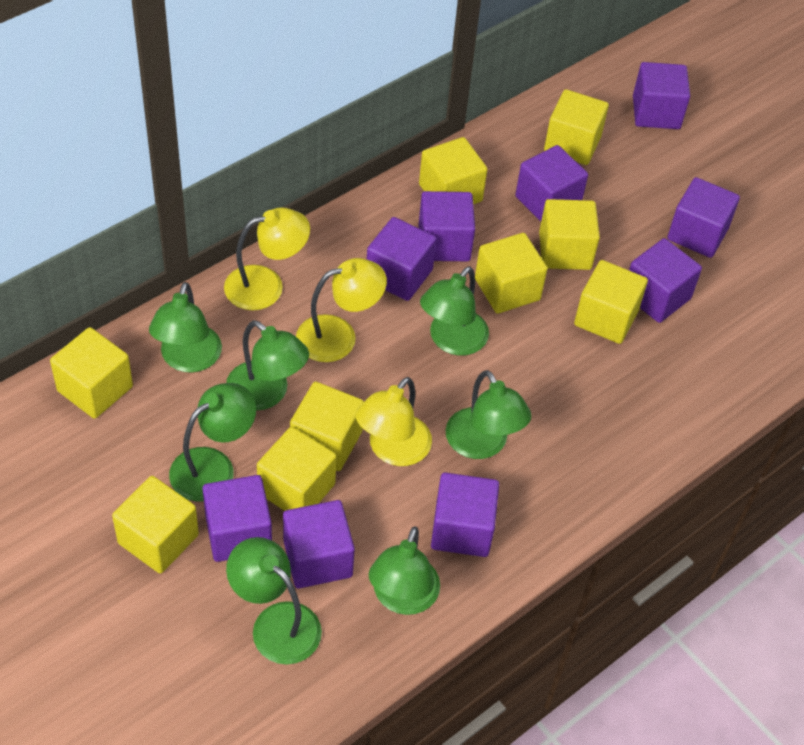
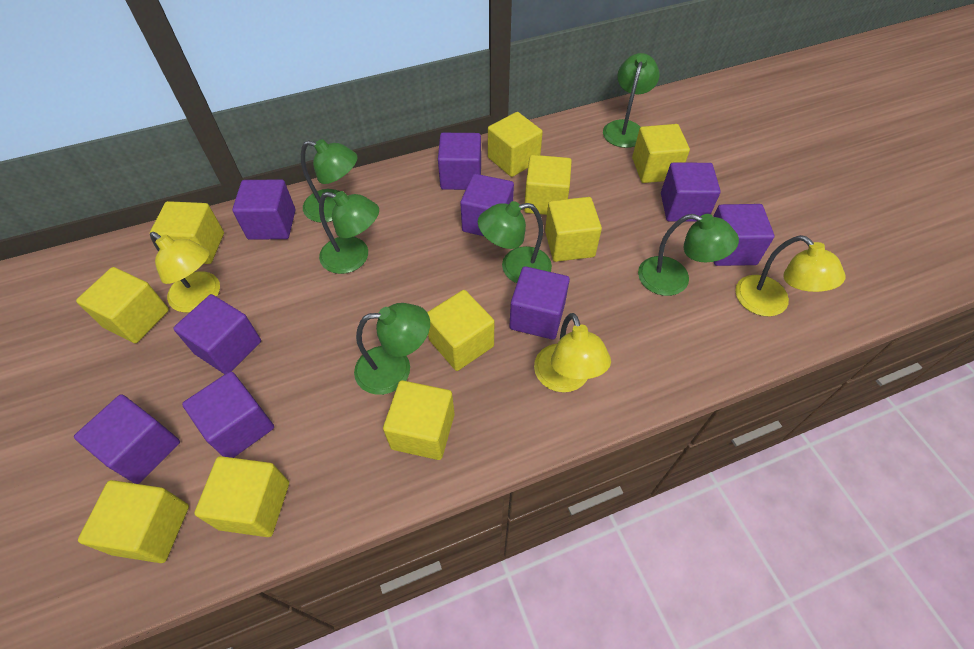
green lamp: 7 -> 6
yellow cube: 9 -> 10

